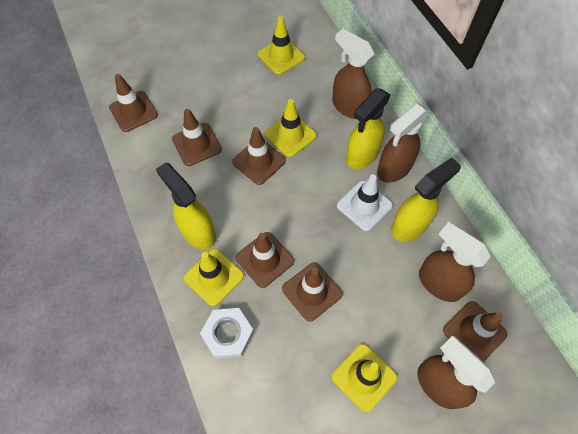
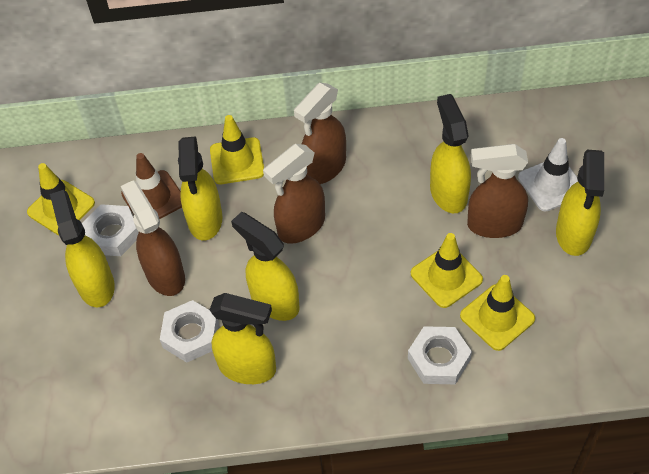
brown traffic cone: 6 -> 1
white nut: 1 -> 3
yellow spray bottle: 3 -> 6

